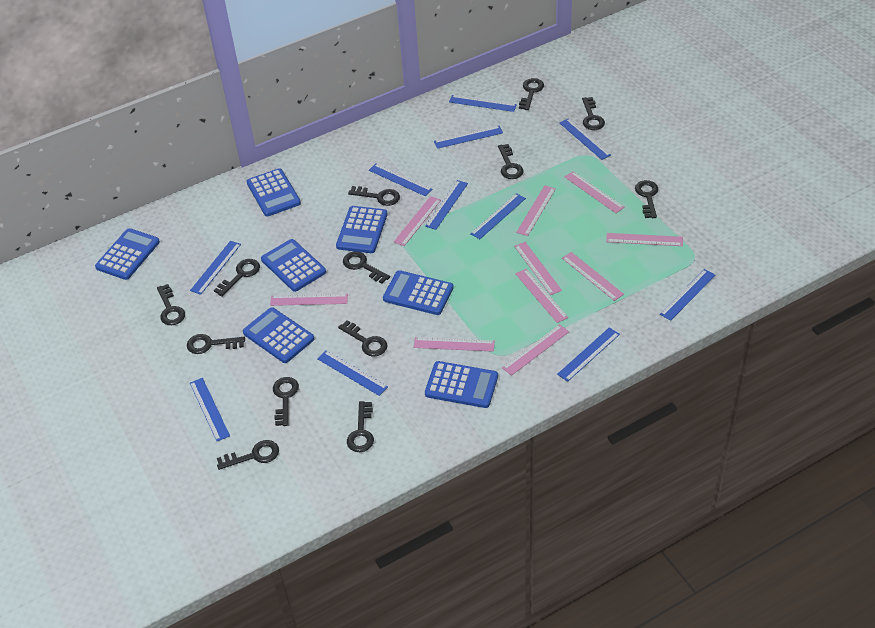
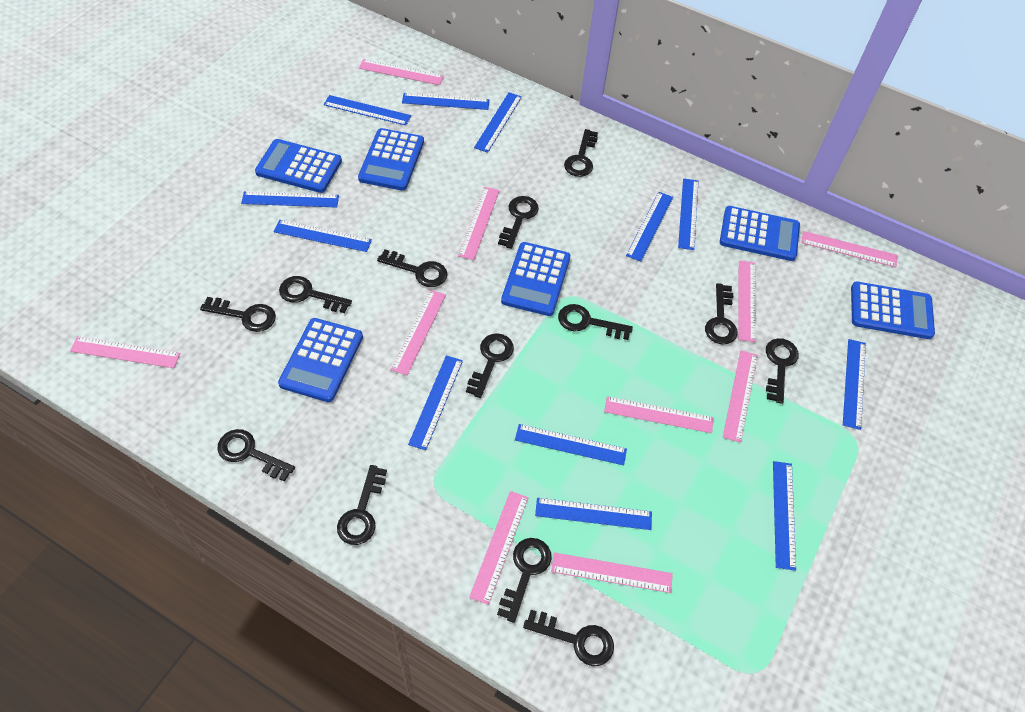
blue calculator: 7 -> 6
blue ruler: 11 -> 12

